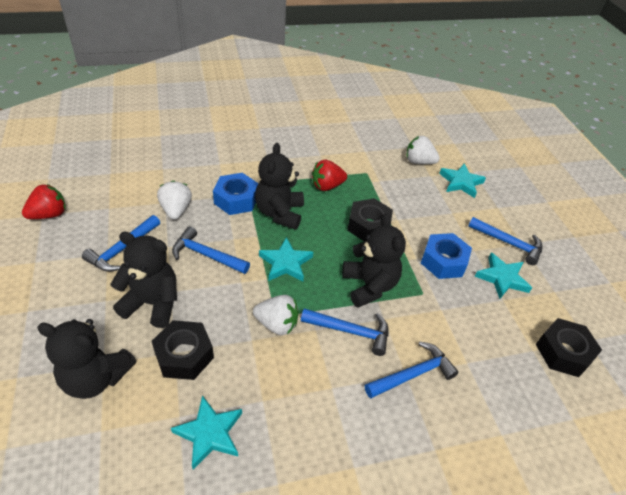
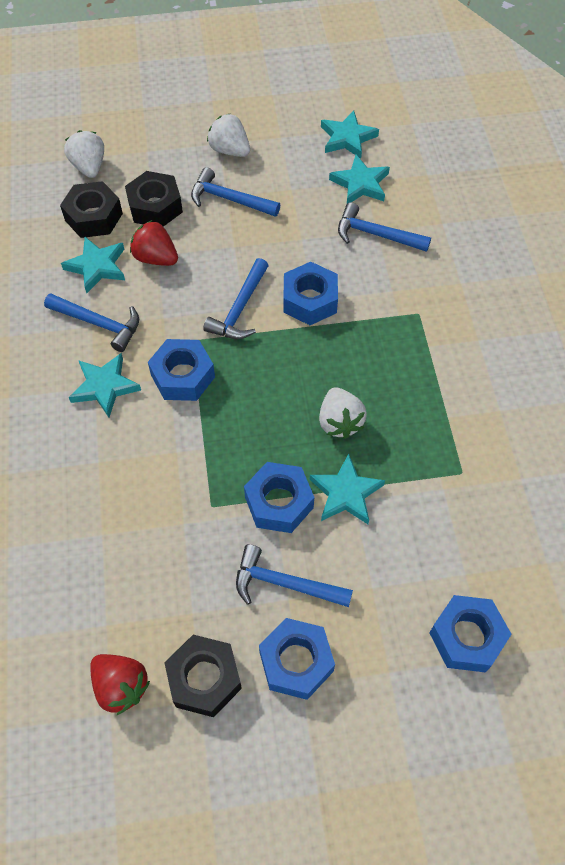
black teddy bear: 4 -> 0
blue nut: 2 -> 5
turquoise star: 4 -> 5

